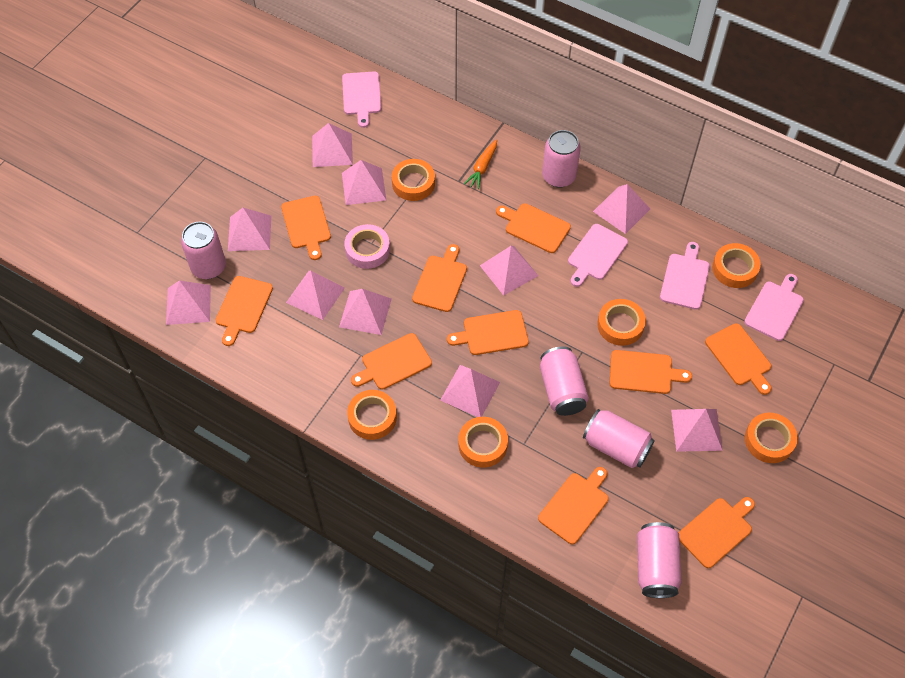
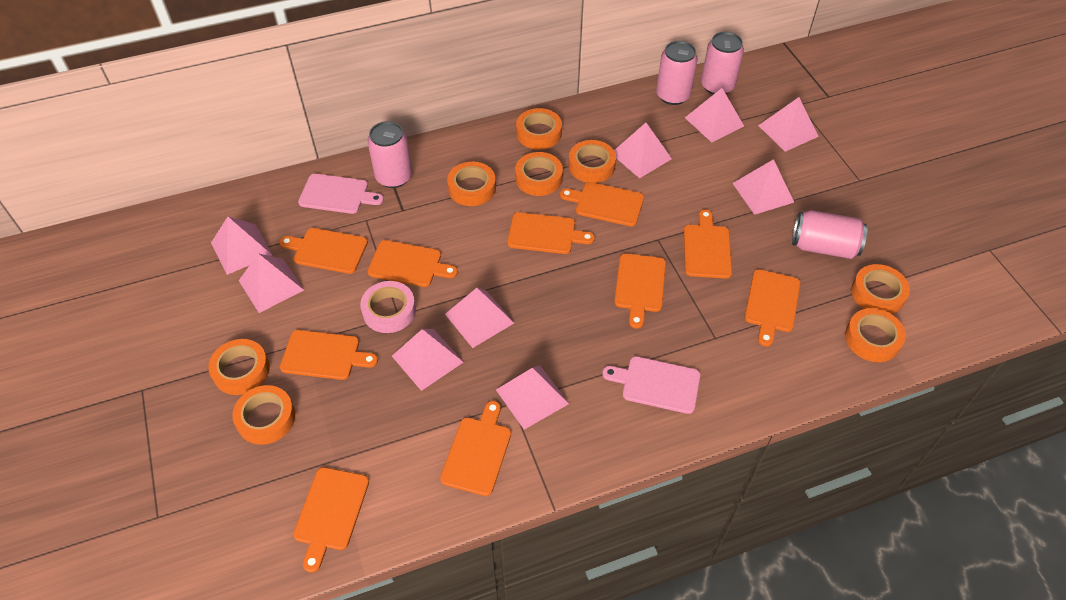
orange carrot: 1 -> 0
orange tape: 6 -> 8
pink can: 5 -> 4
pink cutting board: 4 -> 2
pink pyramid: 10 -> 9

